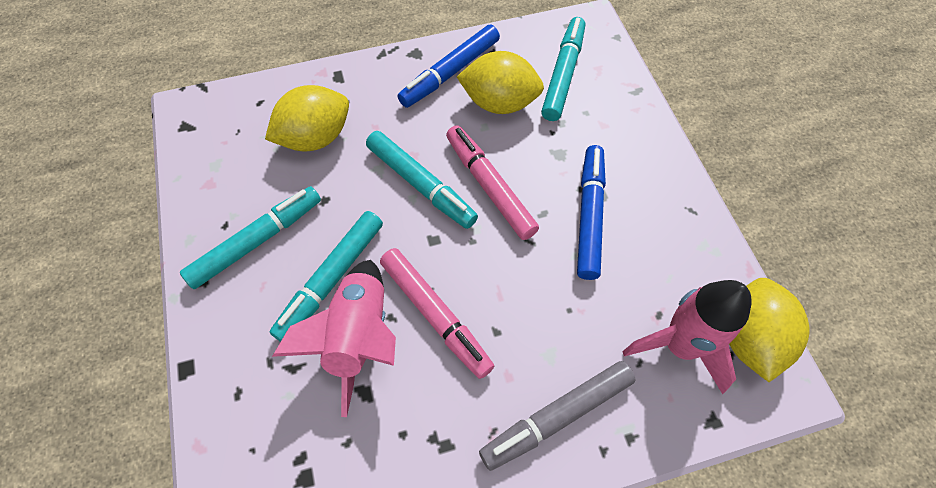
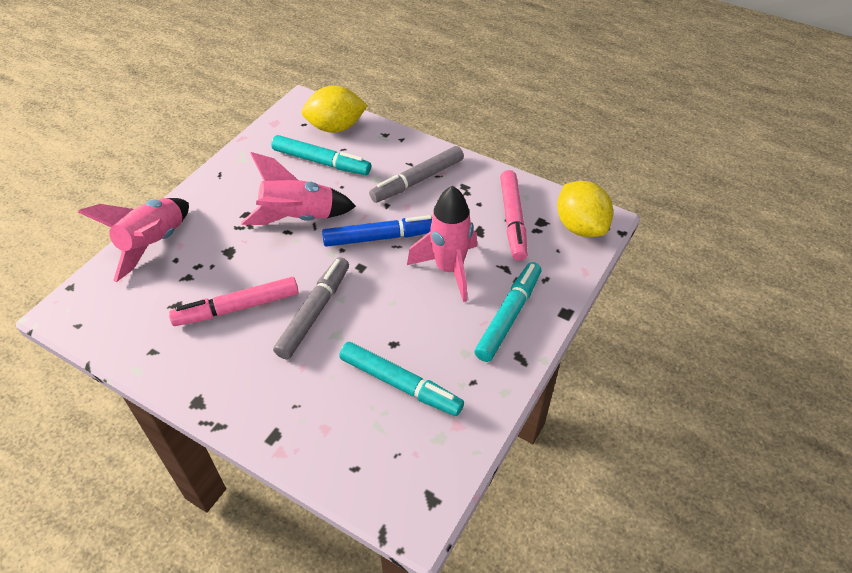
blue marker: 2 -> 1
grey marker: 1 -> 2
pink rocket: 2 -> 3
turquoise marker: 4 -> 3
yellow lemon: 3 -> 2

